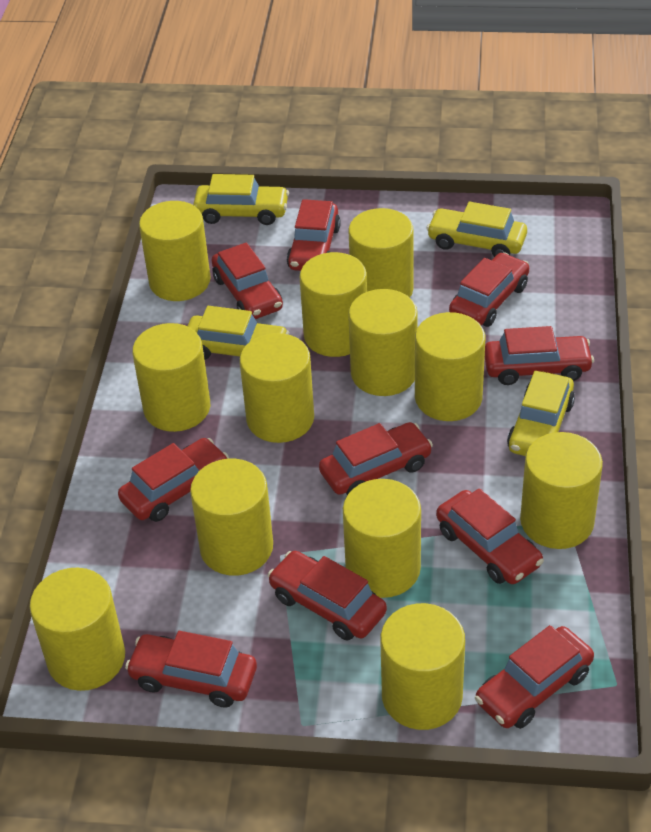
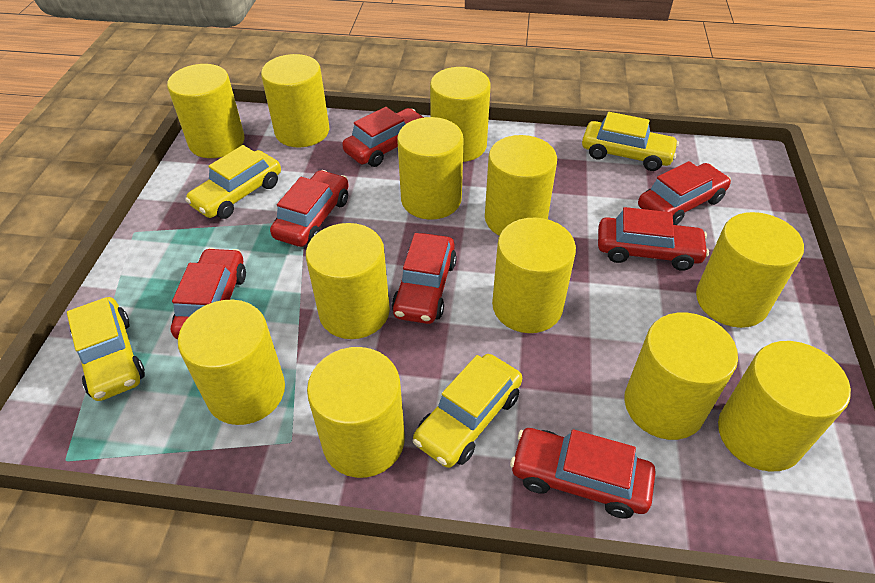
red car: 10 -> 7

